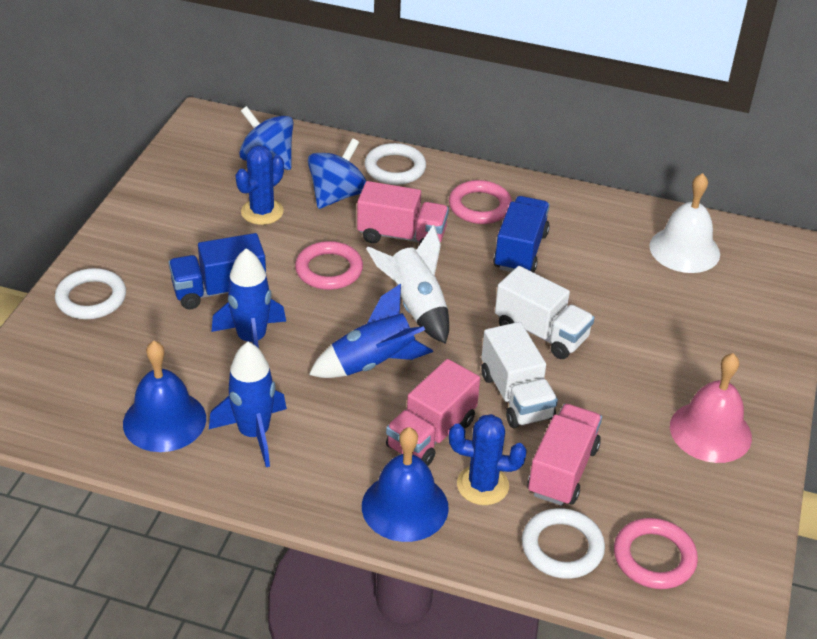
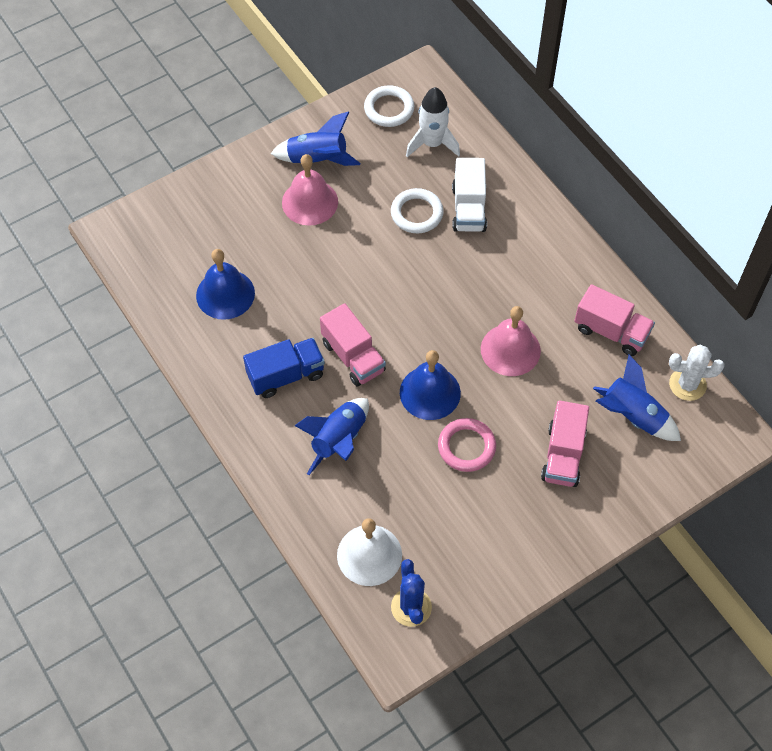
blue cactus: 2 -> 1
blue spinning top: 2 -> 0
blue truck: 2 -> 1
pink bell: 1 -> 2
pink ring: 3 -> 1
white cactus: 0 -> 1
white ring: 3 -> 2
white truck: 2 -> 1

